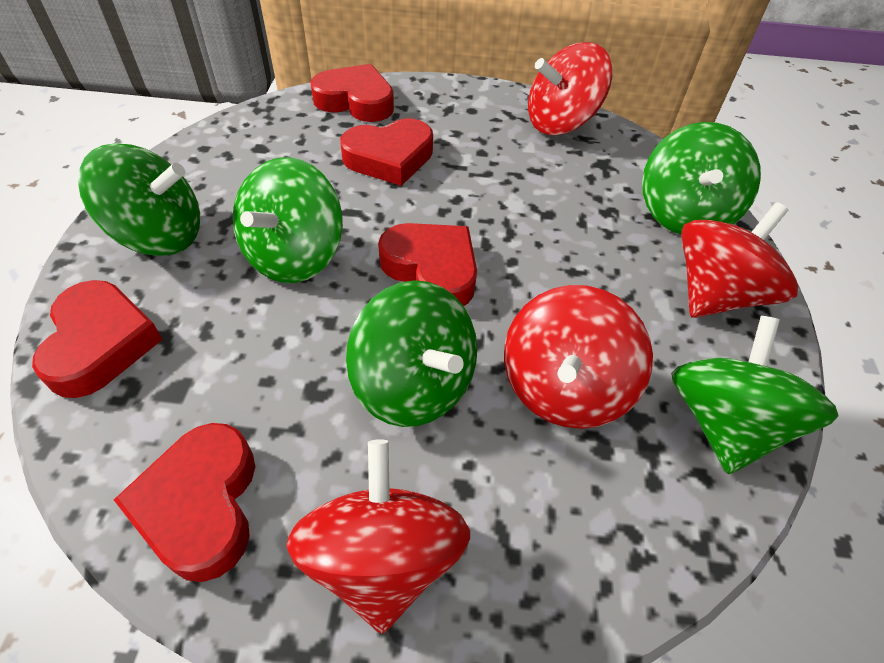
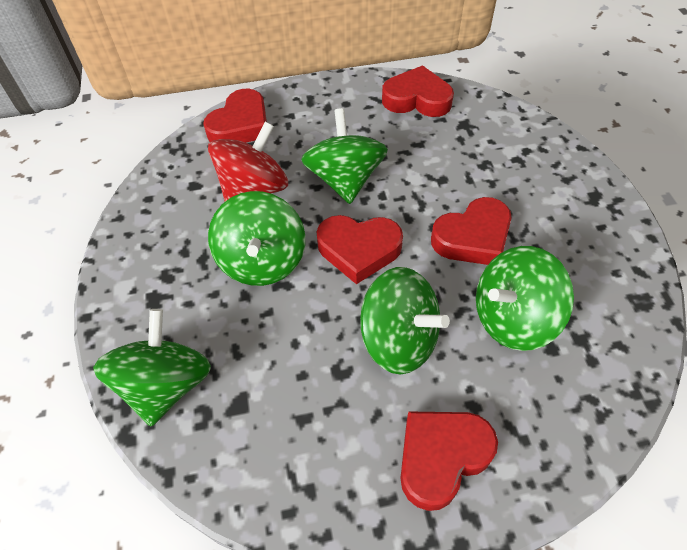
red spinning top: 4 -> 1

